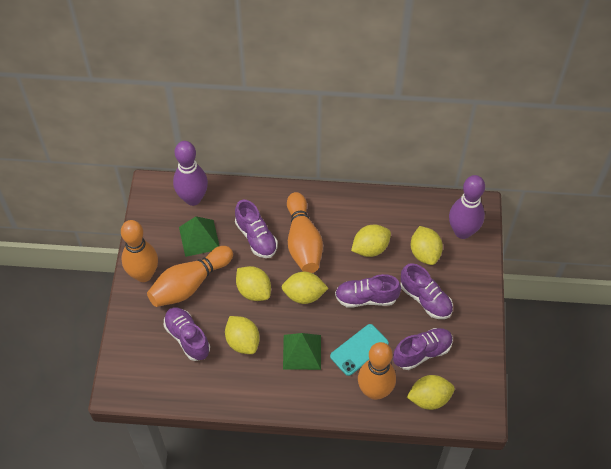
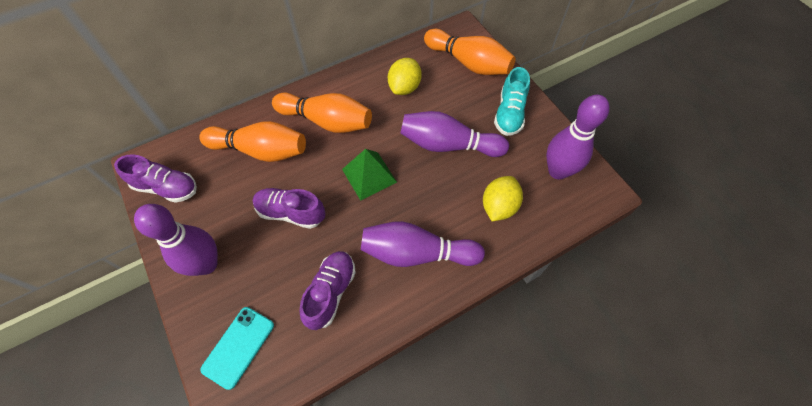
green pyramid: 2 -> 1
orange bowling pin: 4 -> 3
purple bowling pin: 2 -> 4
purple shoe: 5 -> 3
turquoise shoe: 0 -> 1
yellow lemon: 6 -> 2

